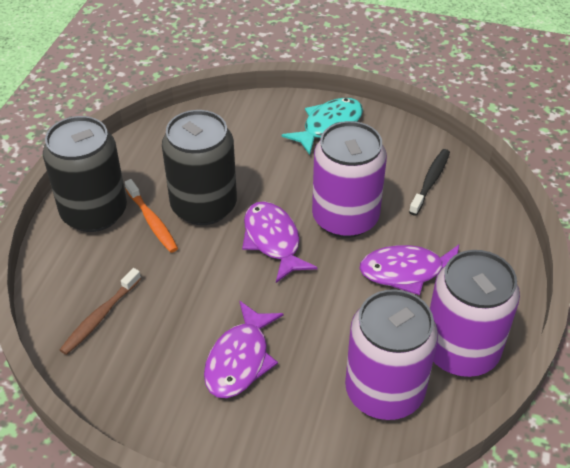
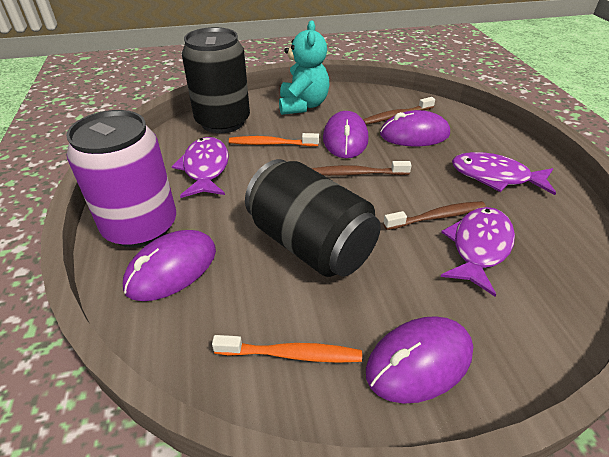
black toothbrush: 1 -> 0
brown toothbrush: 1 -> 3
orange toothbrush: 1 -> 2
purple can: 3 -> 1
purple mouse: 0 -> 4
turquoise fish: 1 -> 0
turquoise teddy bear: 0 -> 1

